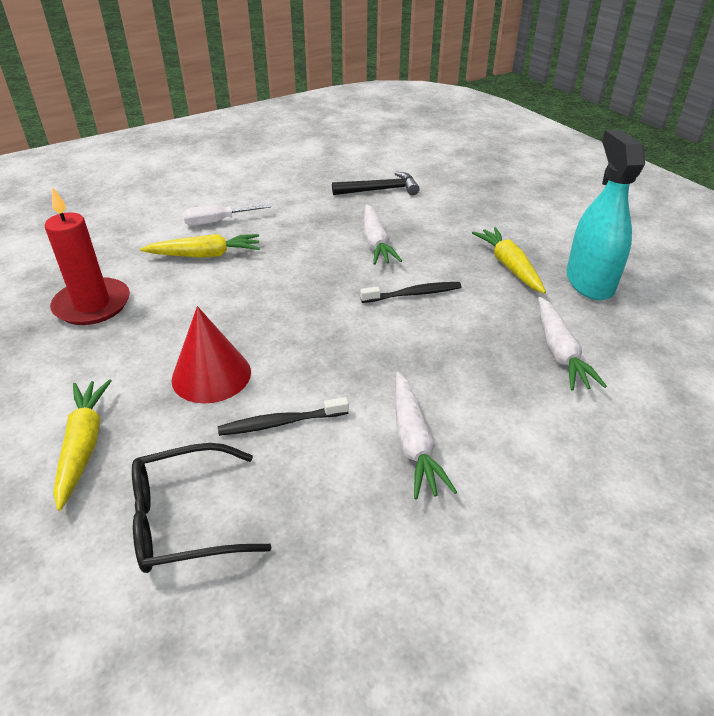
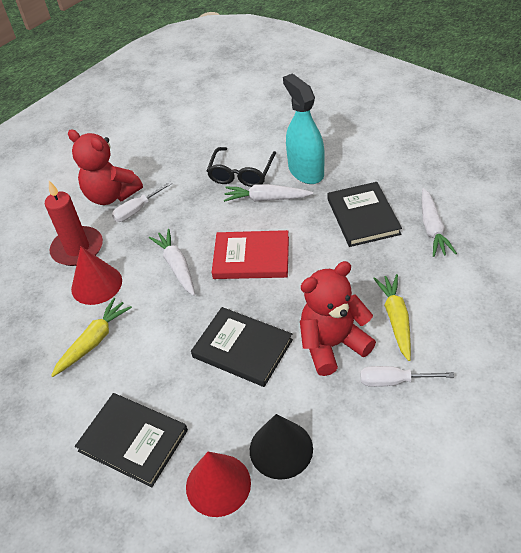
black book: 0 -> 3
black cone: 0 -> 1
black hammer: 1 -> 0
black toothbrush: 2 -> 0
red book: 0 -> 1
red cone: 1 -> 2
red teddy bear: 0 -> 2
white screwdriver: 1 -> 2
yellow carrot: 3 -> 2

